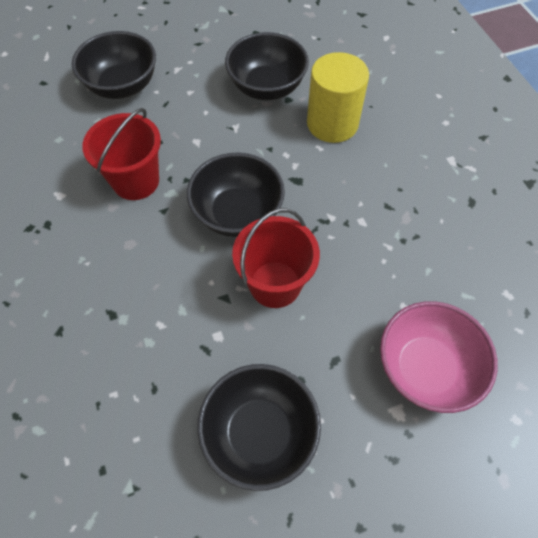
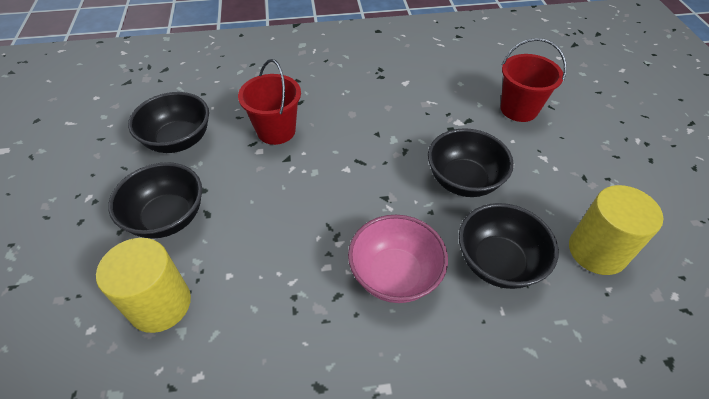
yellow cylinder: 1 -> 2

